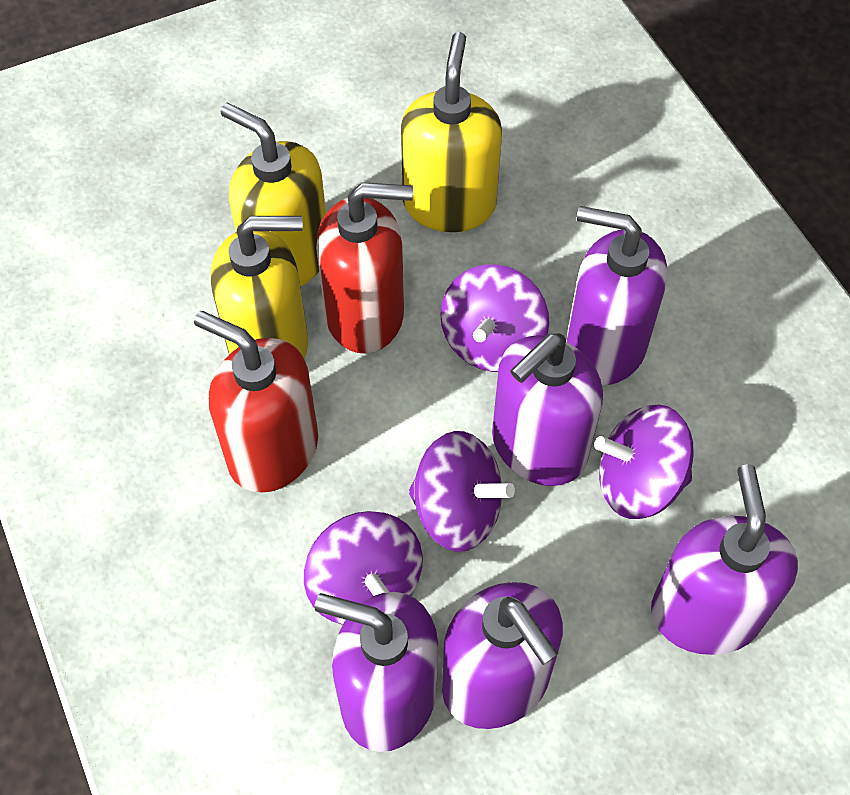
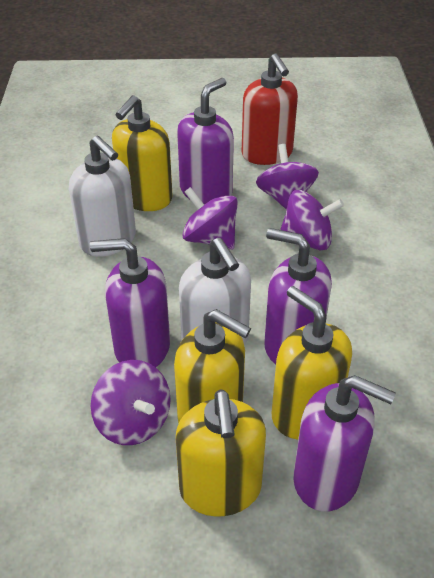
purple soap dispenser: 5 -> 4
red soap dispenser: 2 -> 1
white soap dispenser: 0 -> 2
yellow soap dispenser: 3 -> 4

